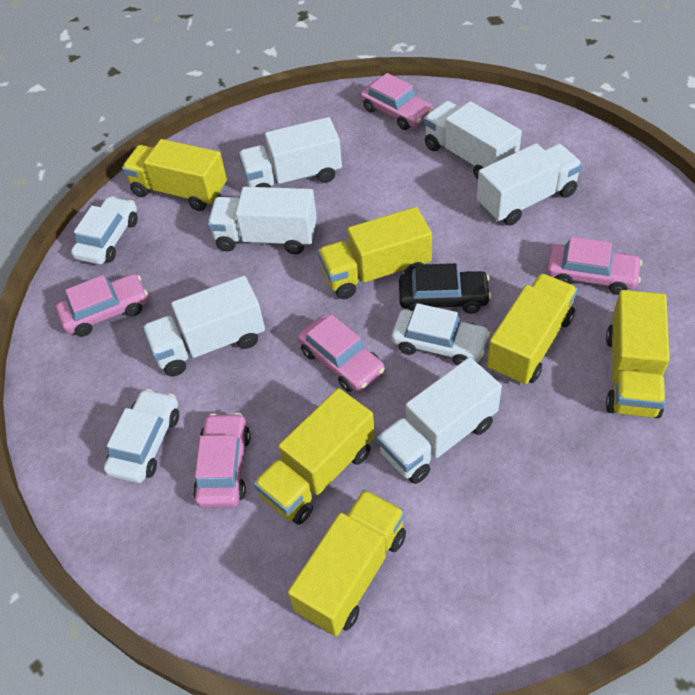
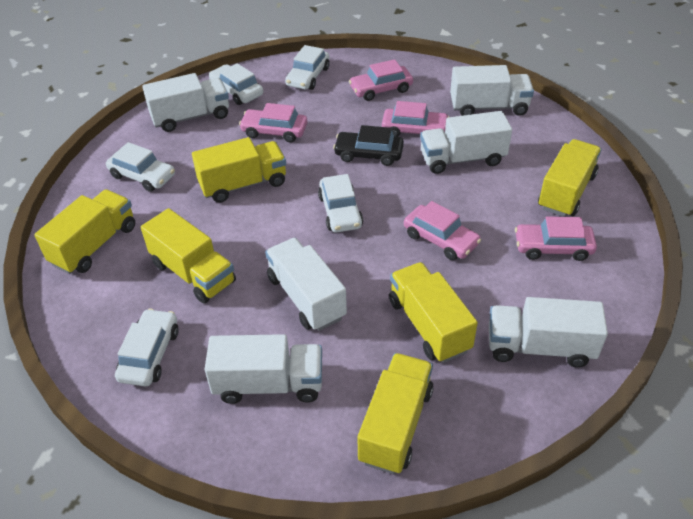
white car: 3 -> 5

